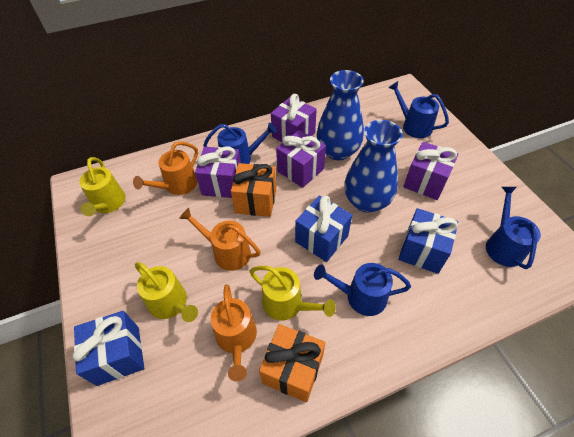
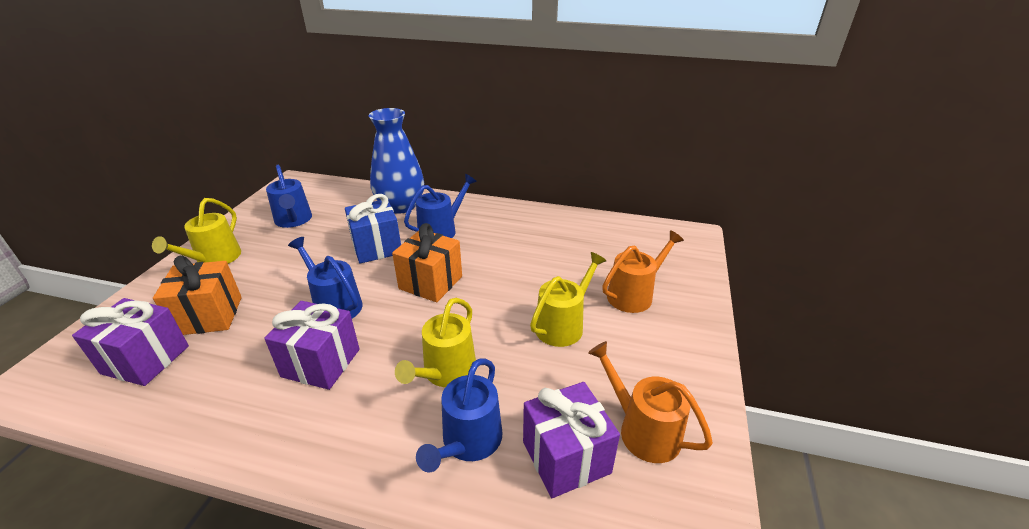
blue gift: 3 -> 1
blue vase: 2 -> 1
orange watering can: 3 -> 2
purple gift: 4 -> 3

